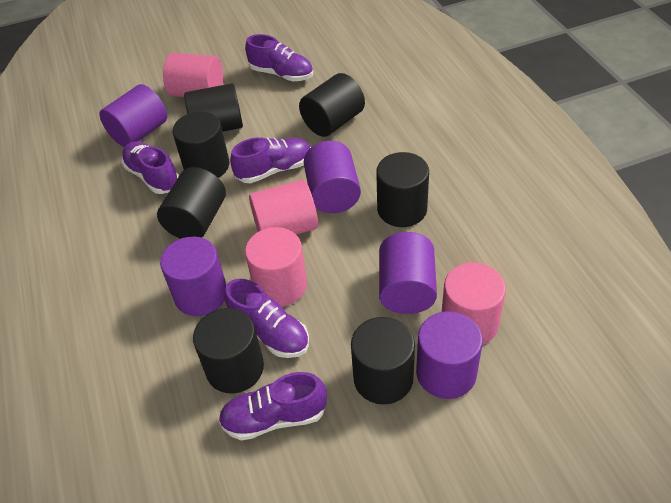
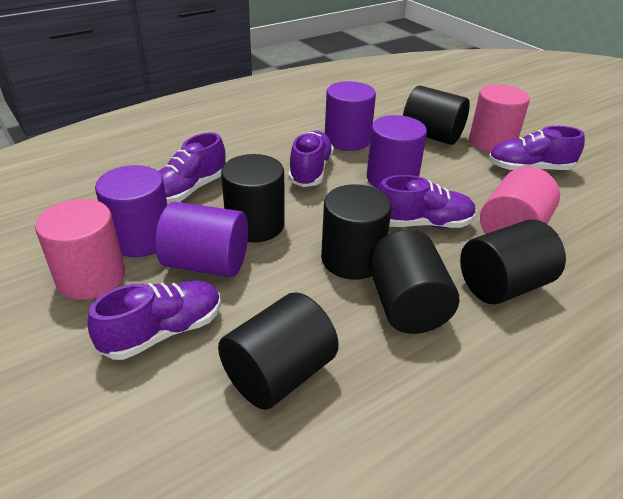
black cylinder: 7 -> 6
pink cylinder: 4 -> 3
purple cylinder: 5 -> 4

